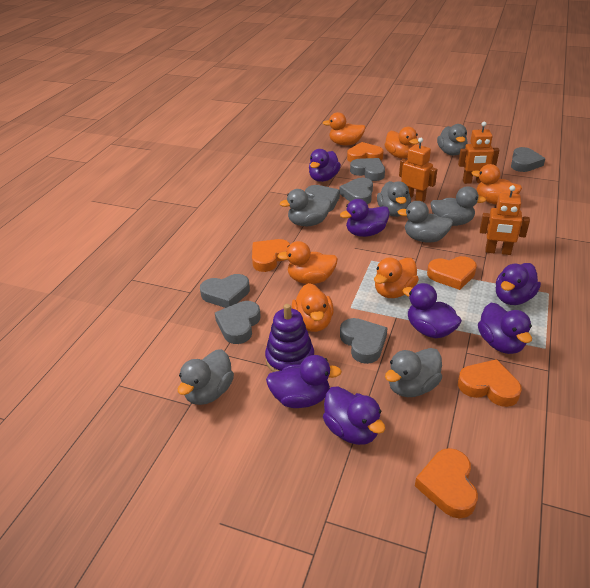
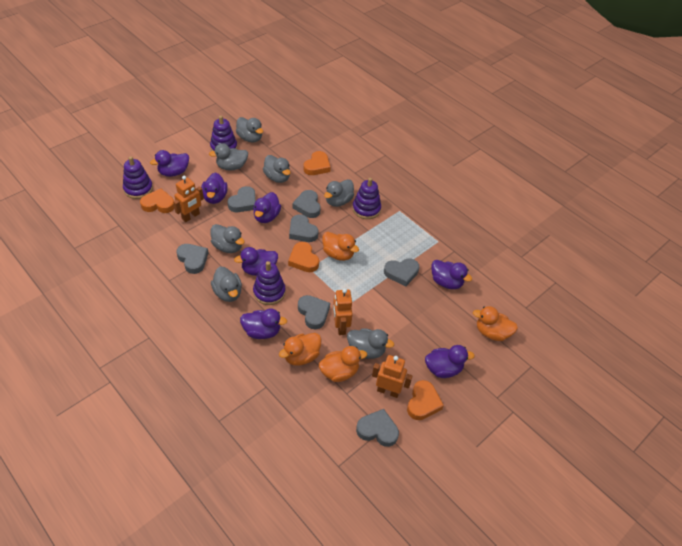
orange duck: 6 -> 4
orange heart: 5 -> 4
purple stacking toy: 1 -> 4

